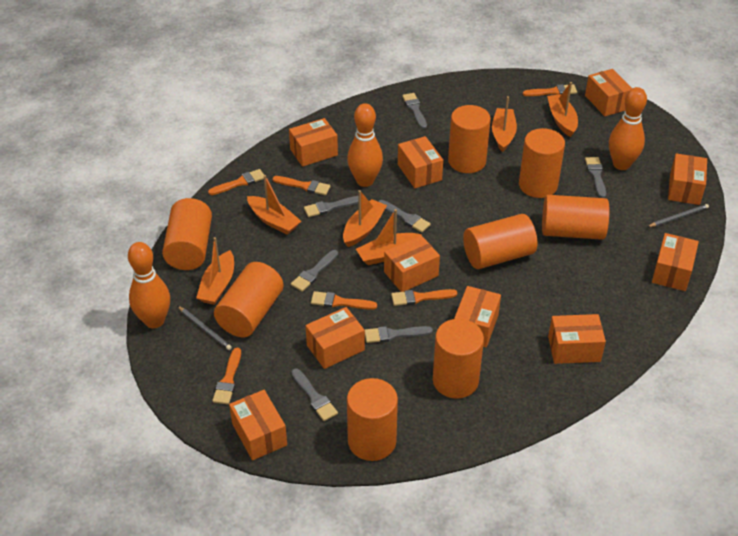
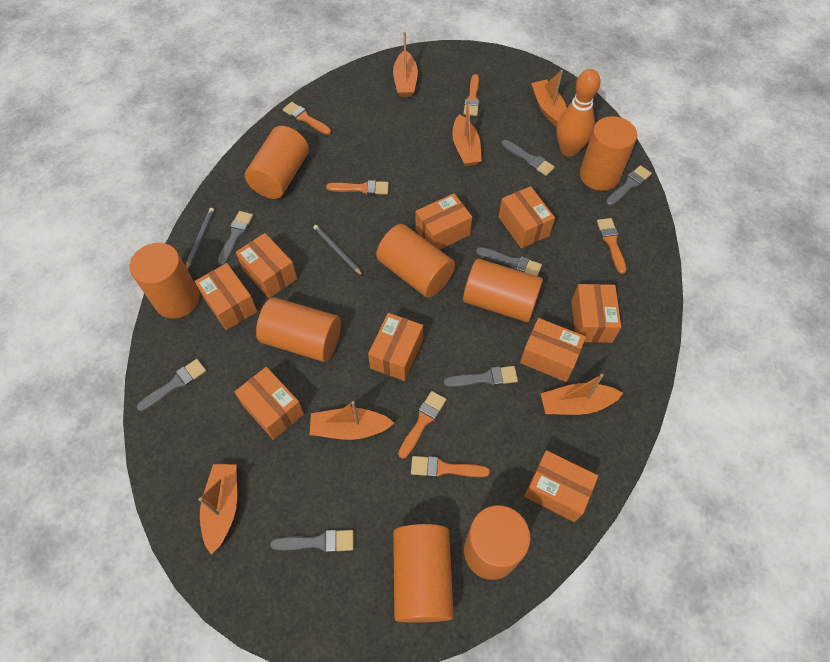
orange bowling pin: 3 -> 1
orange box: 10 -> 9

